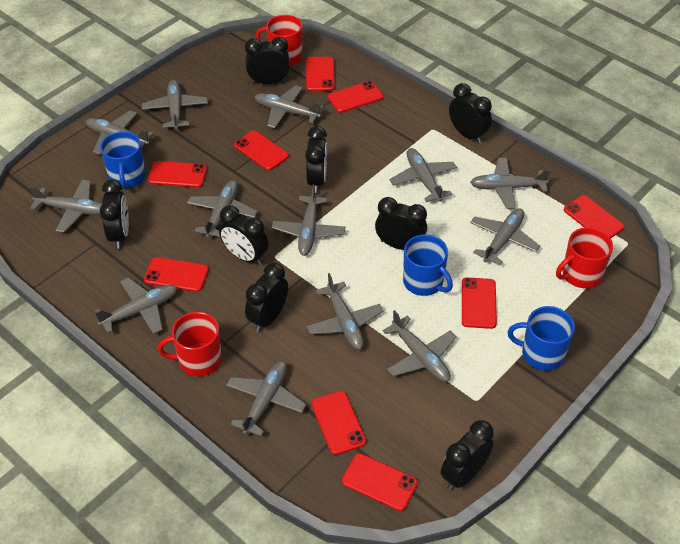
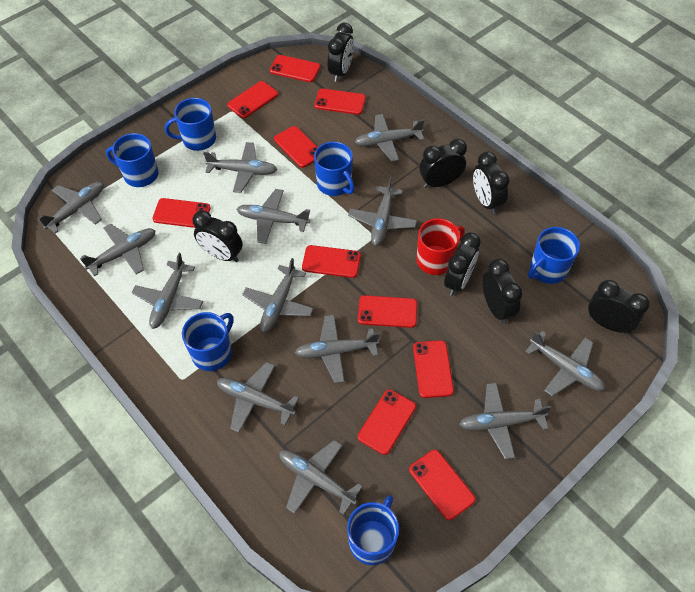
black clock: 8 -> 7
blue mug: 3 -> 6
red mug: 3 -> 1
red phone: 9 -> 10

